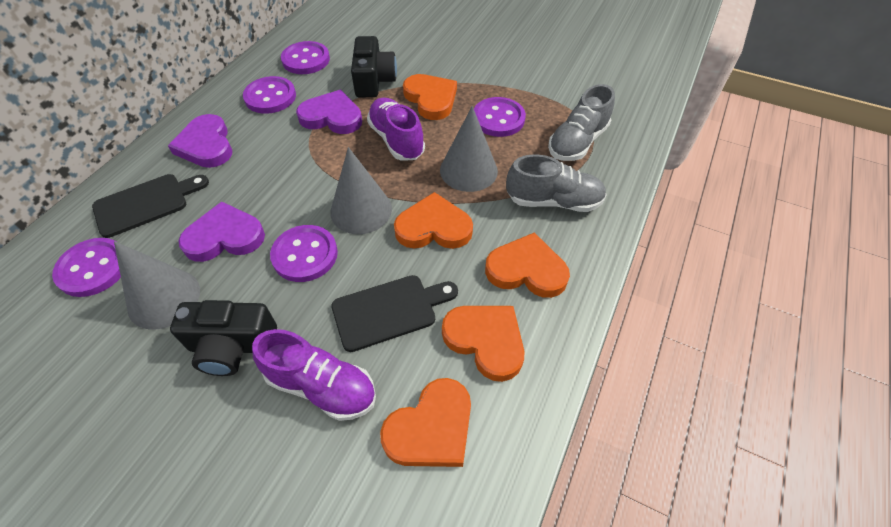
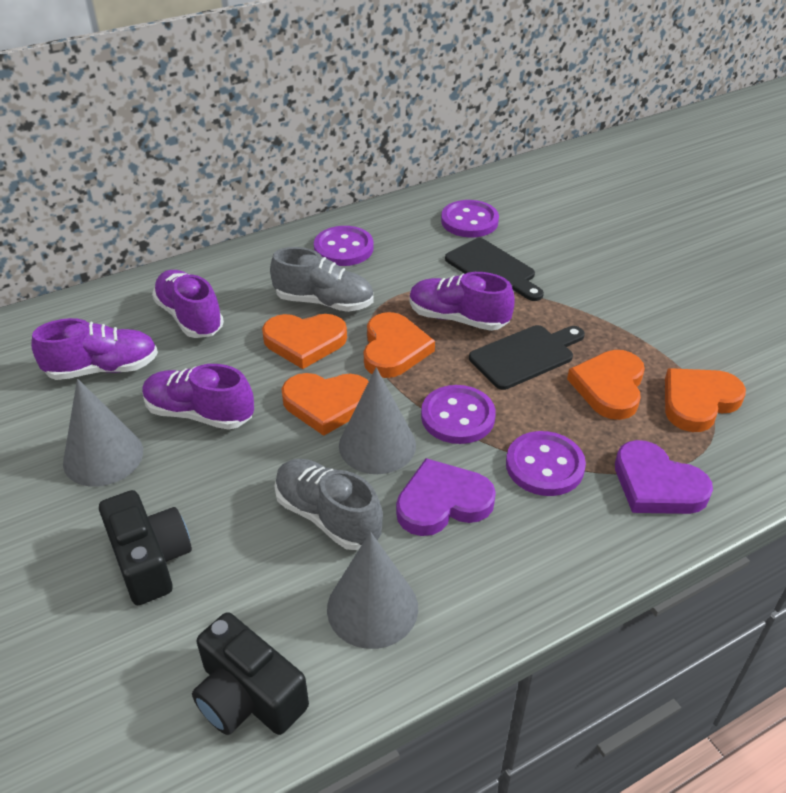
purple button: 5 -> 4
purple heart: 3 -> 2
purple shoe: 2 -> 4

